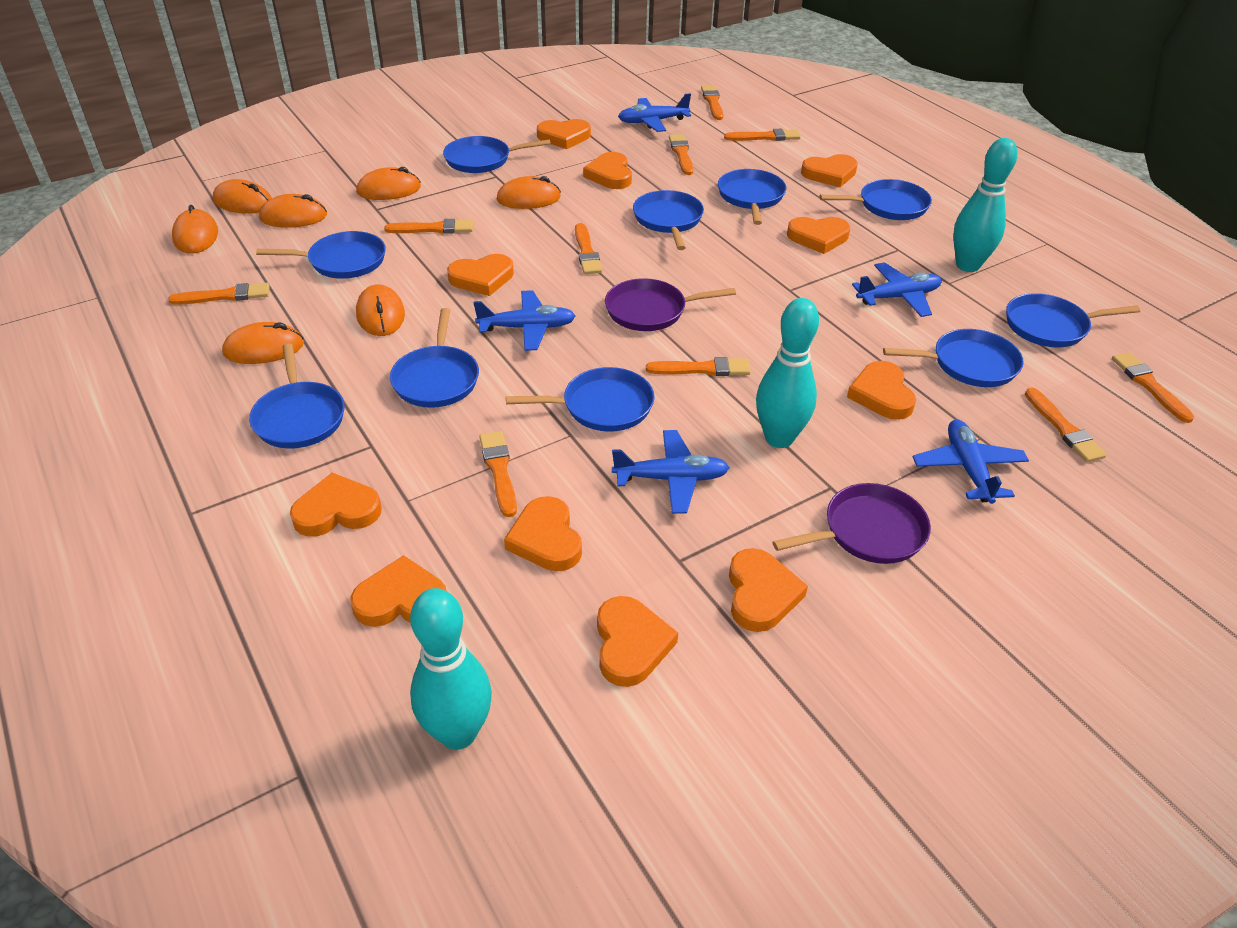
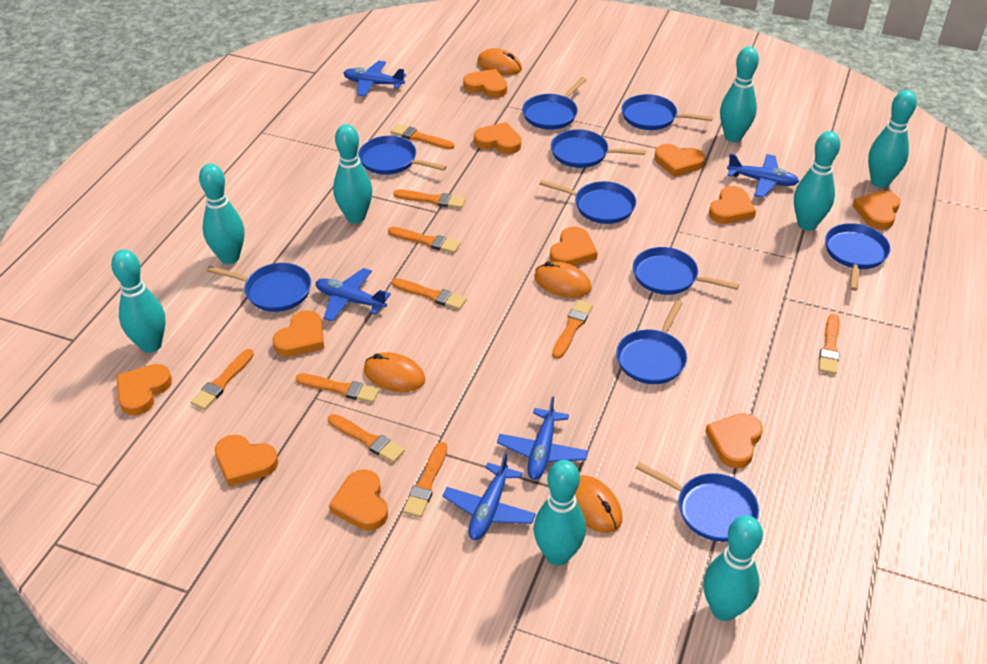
orange mouse: 7 -> 4
purple pan: 2 -> 0
turquoise bowling pin: 3 -> 8

